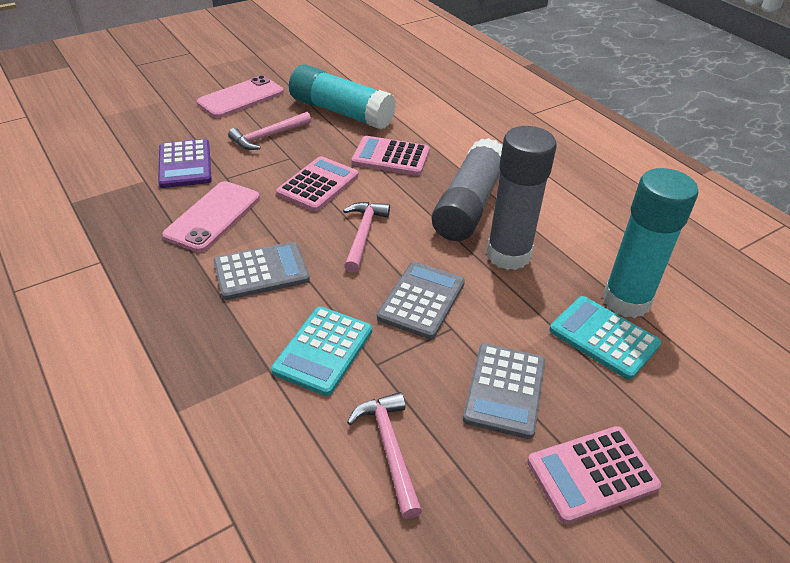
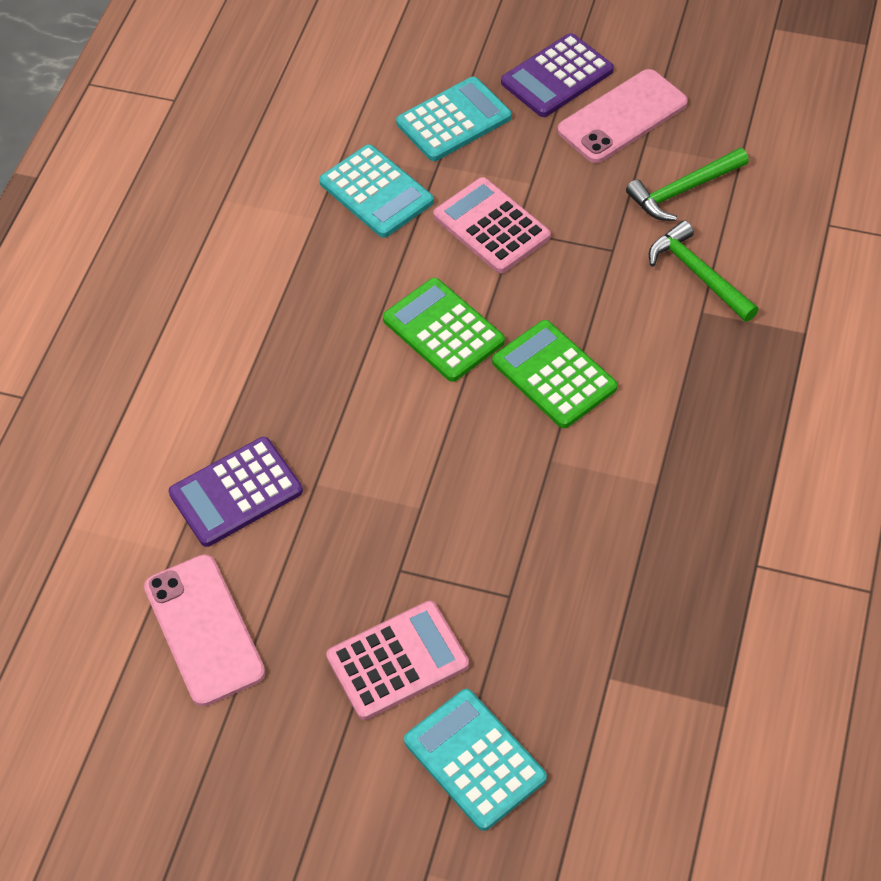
green calculator: 0 -> 2
green hammer: 0 -> 2
grey calculator: 3 -> 0
grey glue stick: 2 -> 0
pink calculator: 3 -> 2
pink hammer: 3 -> 0
purple calculator: 1 -> 2
turquoise calculator: 2 -> 3
turquoise glue stick: 2 -> 0

